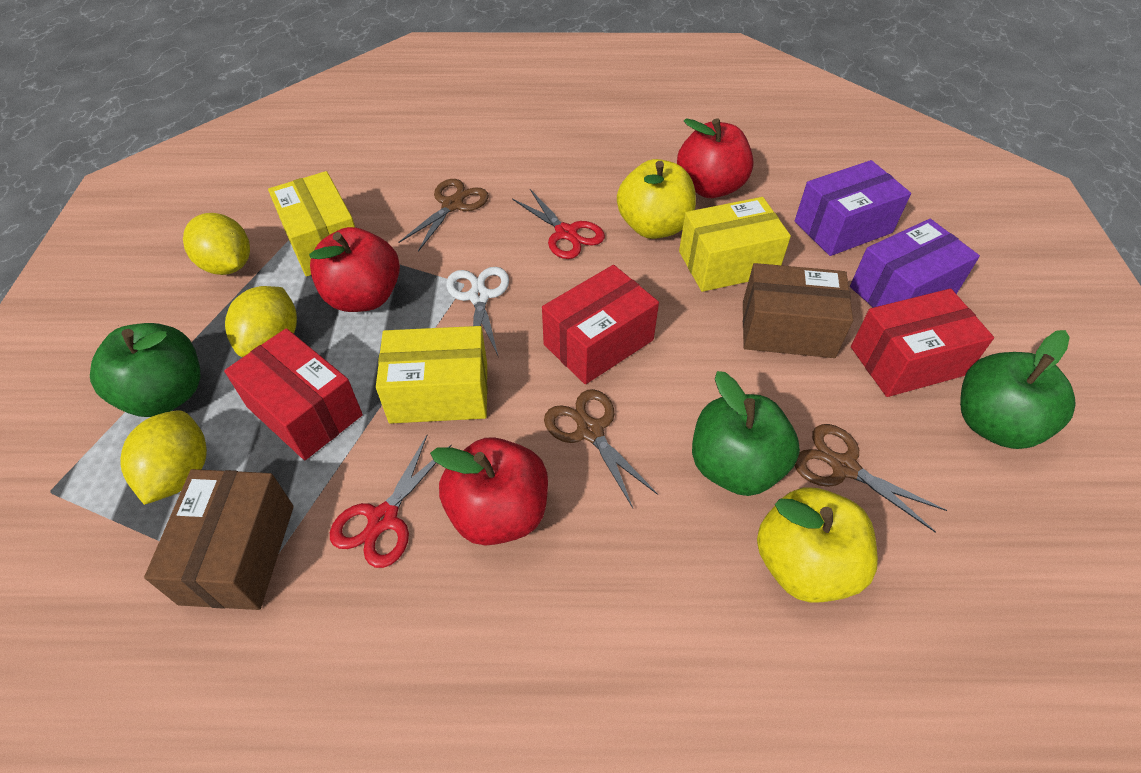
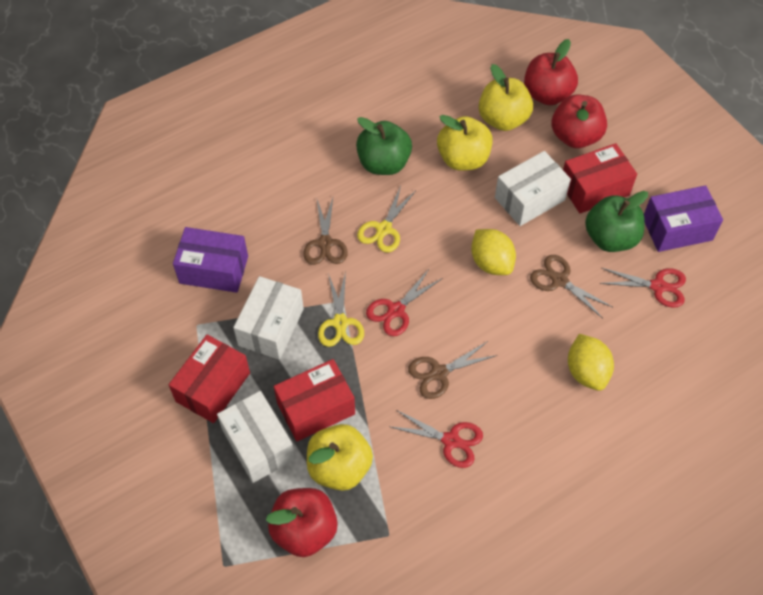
brown box: 2 -> 0
green apple: 3 -> 2
red scissors: 2 -> 3
white box: 0 -> 3
white scissors: 1 -> 0
yellow apple: 2 -> 3
yellow box: 3 -> 0
yellow lemon: 3 -> 2
yellow scissors: 0 -> 2

